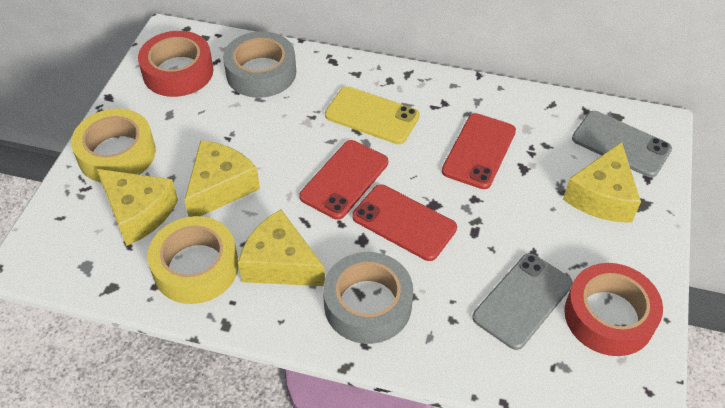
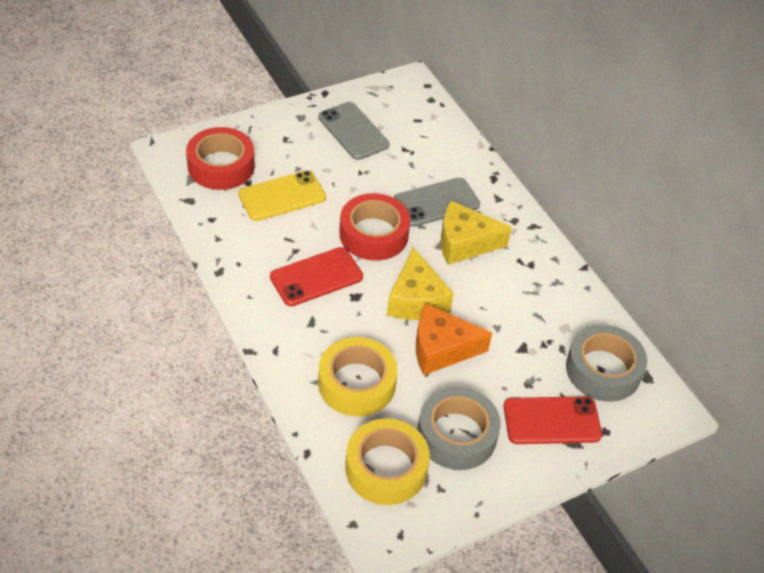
orange cheese: 0 -> 1
red phone: 3 -> 2
yellow cheese: 4 -> 2

